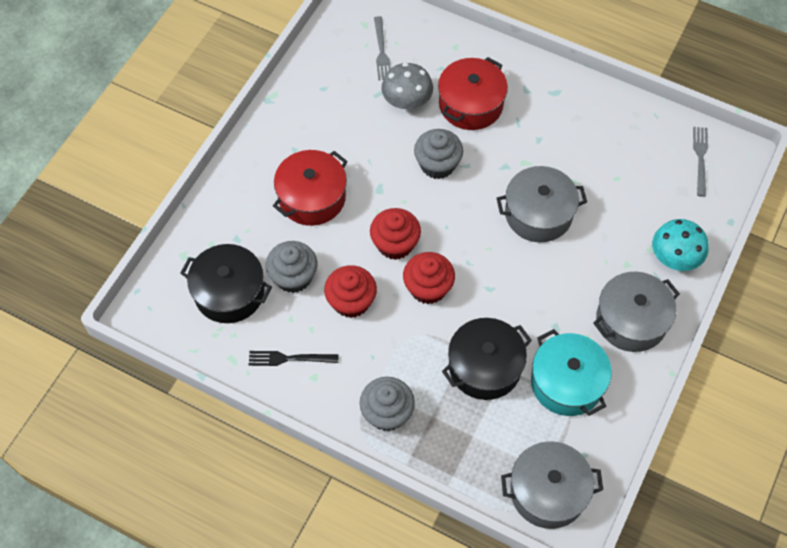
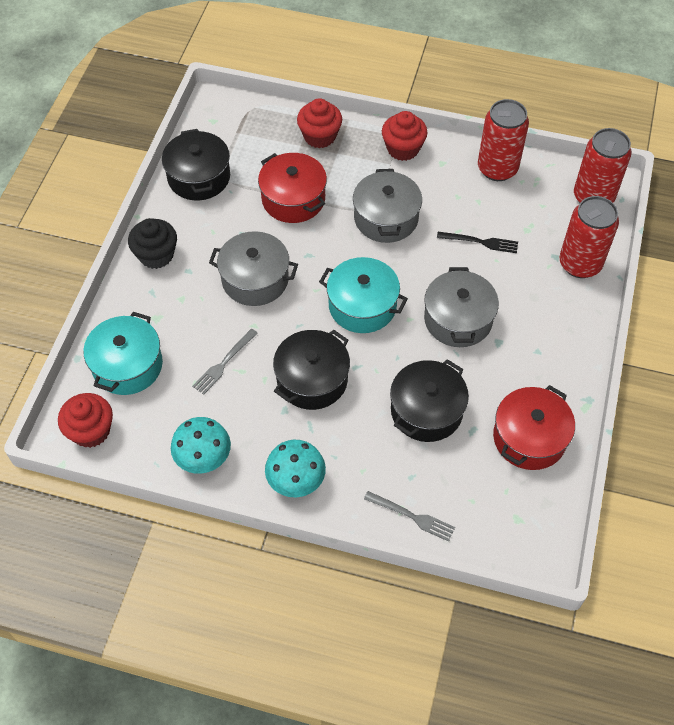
black cupcake: 0 -> 1
black pot: 2 -> 3
grey cupcake: 3 -> 0
grey mushroom: 1 -> 0
red can: 0 -> 3
turquoise mushroom: 1 -> 2
turquoise pot: 1 -> 2

